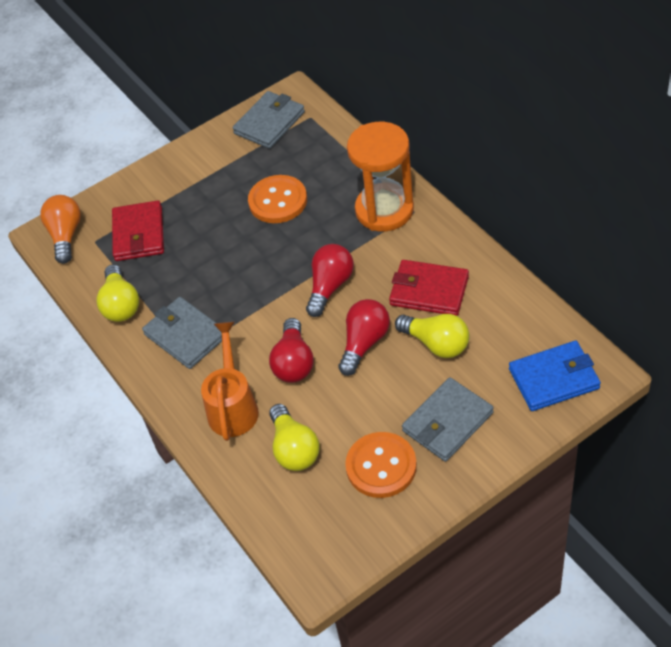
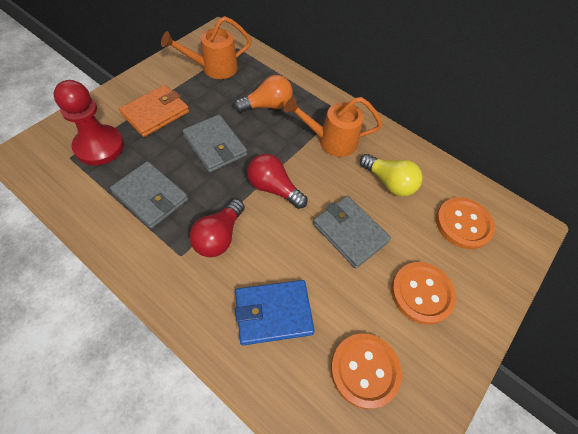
orange button: 2 -> 3
orange hourglass: 1 -> 0
orange wallet: 0 -> 1
orange watering can: 1 -> 2
red light bulb: 3 -> 2
red pawn: 0 -> 1
red wallet: 2 -> 0
yellow light bulb: 3 -> 1

